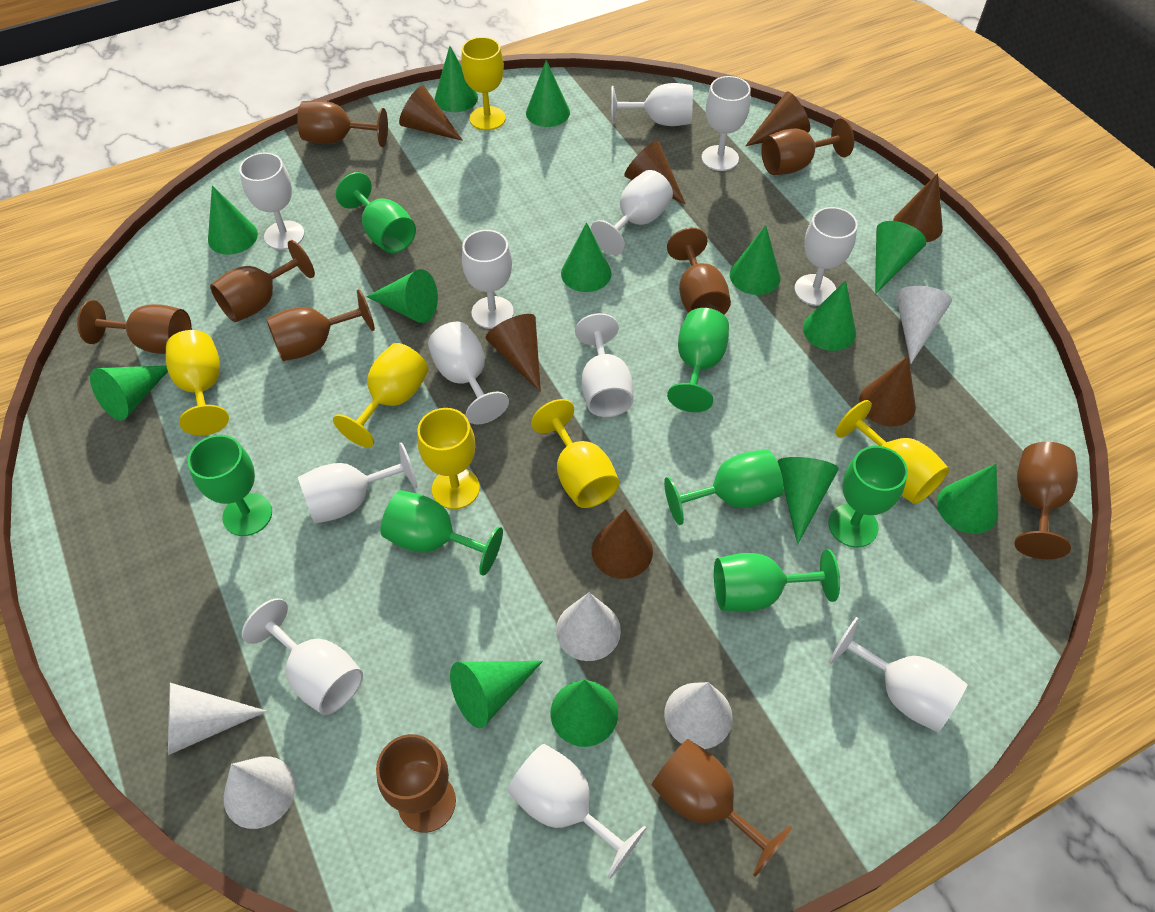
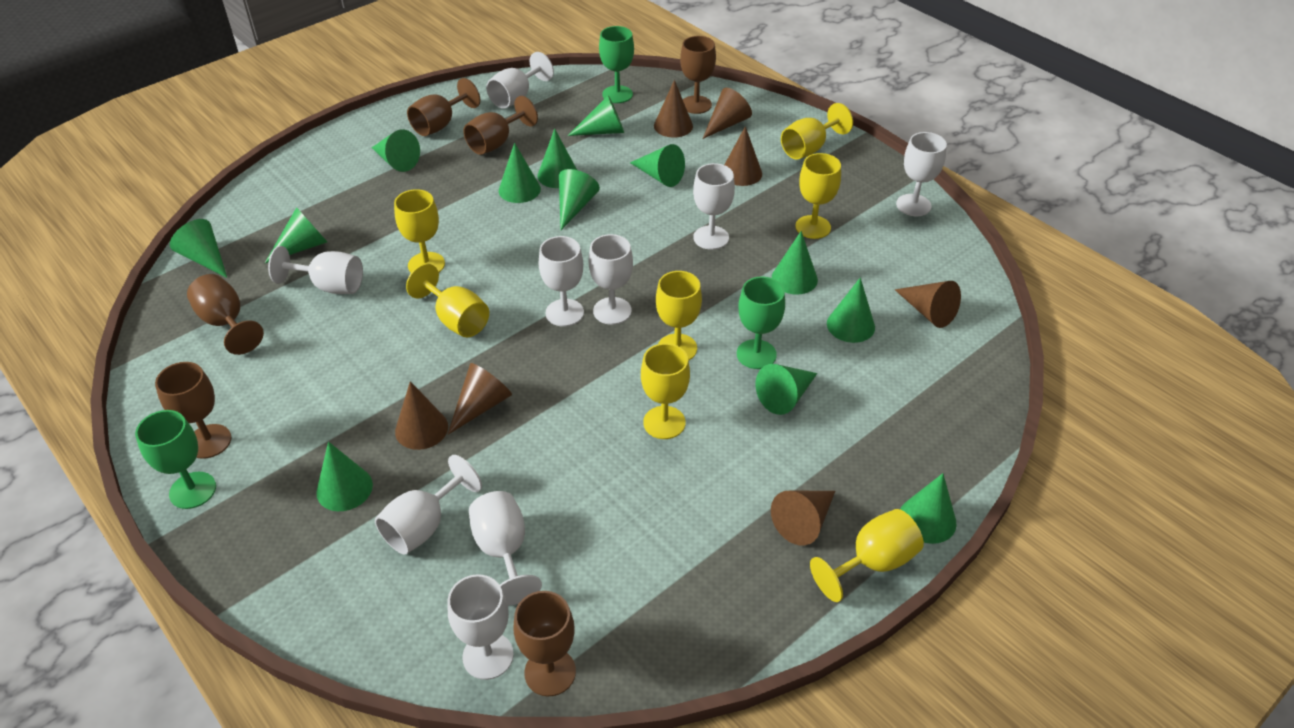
brown goblet: 9 -> 6
green goblet: 7 -> 3
white cone: 5 -> 0
white goblet: 12 -> 9
yellow goblet: 6 -> 7

